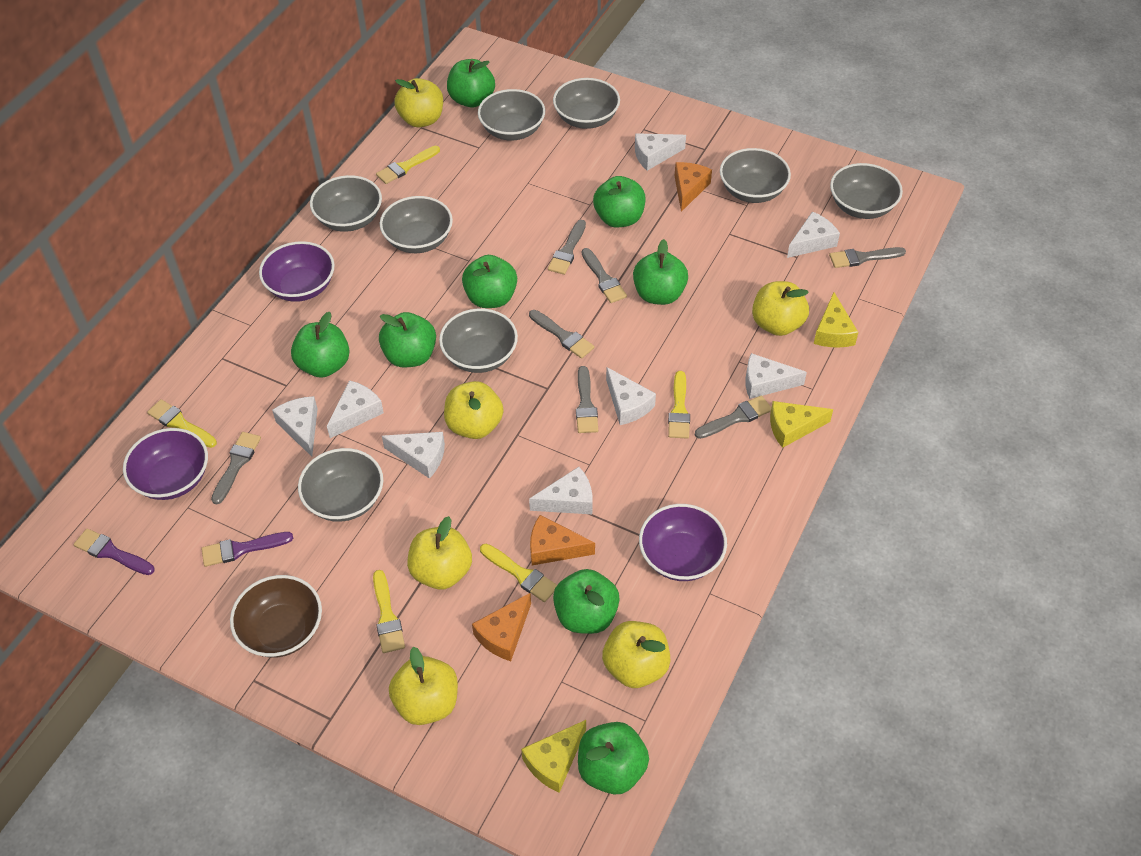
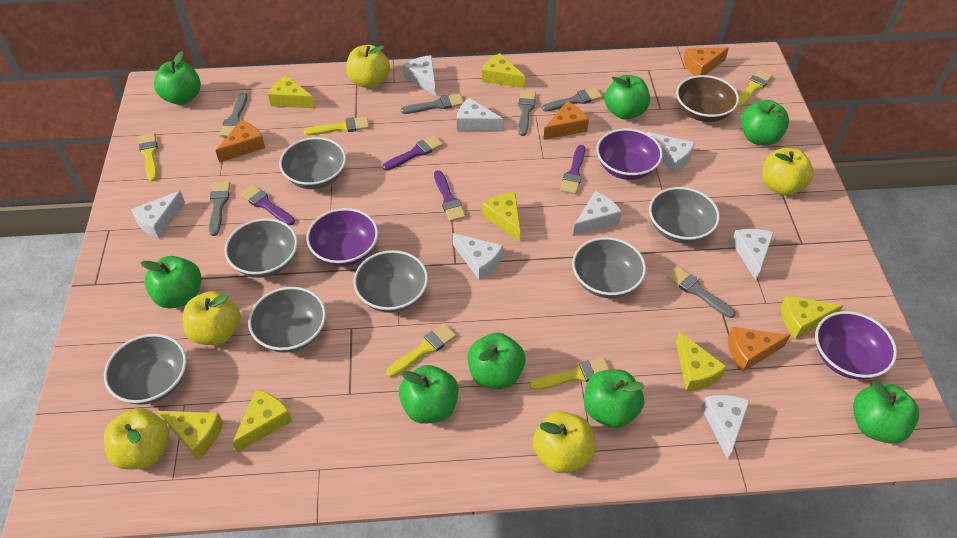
grey bowl: 8 -> 7
grey brush: 7 -> 6
orange cheese: 3 -> 4
purple brush: 2 -> 4
yellow apple: 6 -> 5
yellow cheese: 3 -> 7

